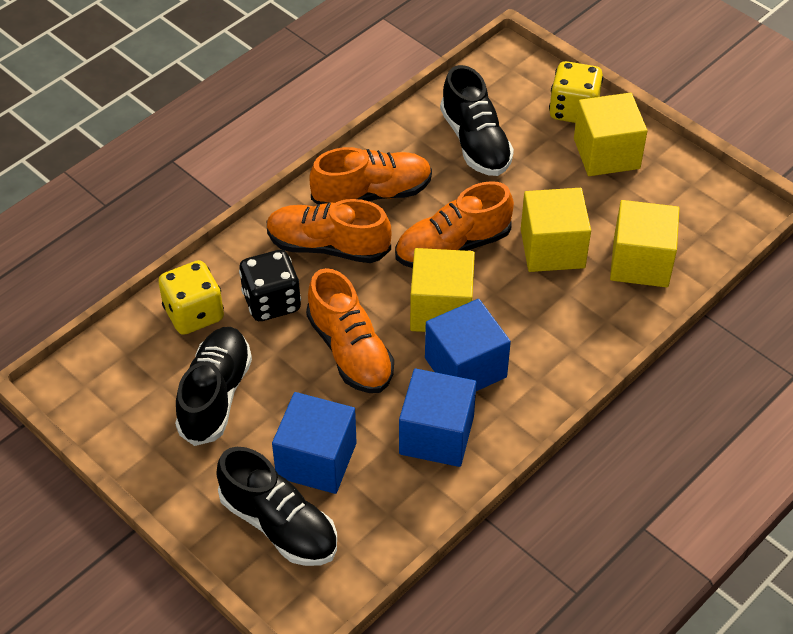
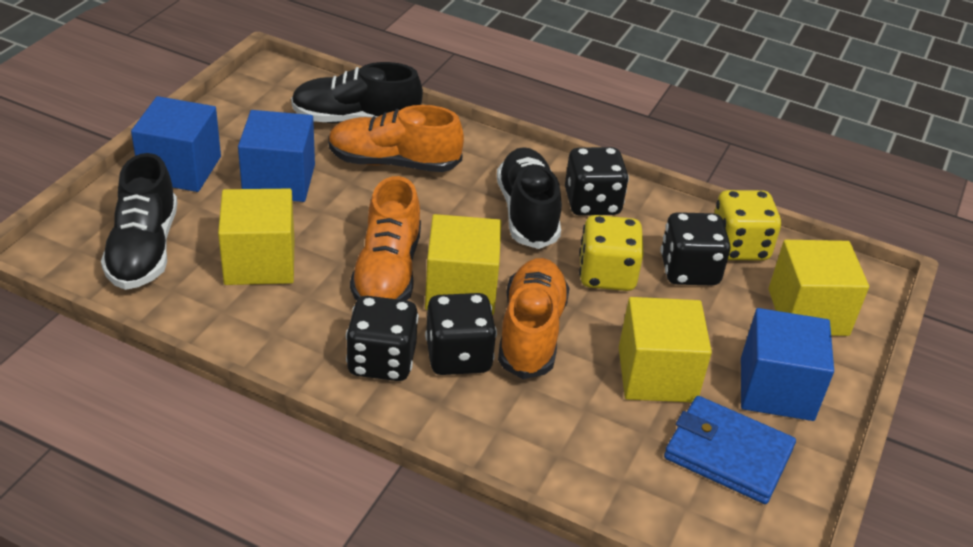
black dice: 1 -> 4
blue wallet: 0 -> 1
orange shoe: 4 -> 3

